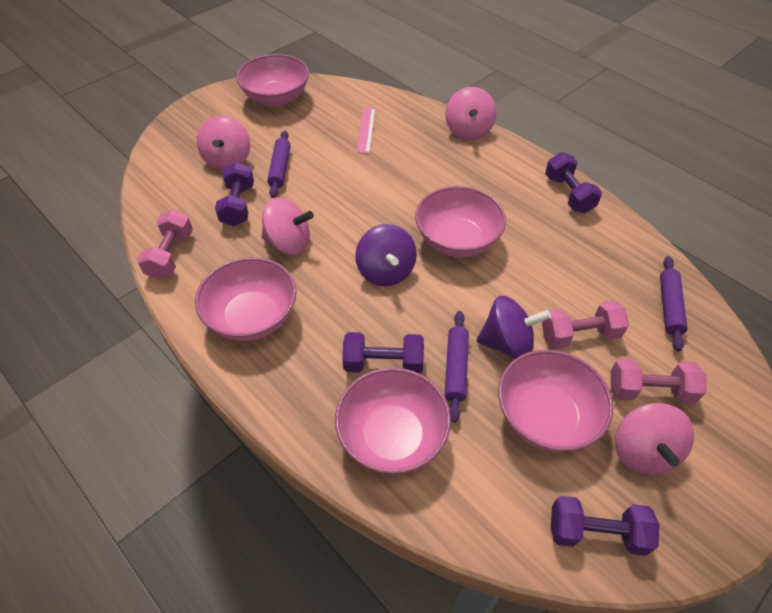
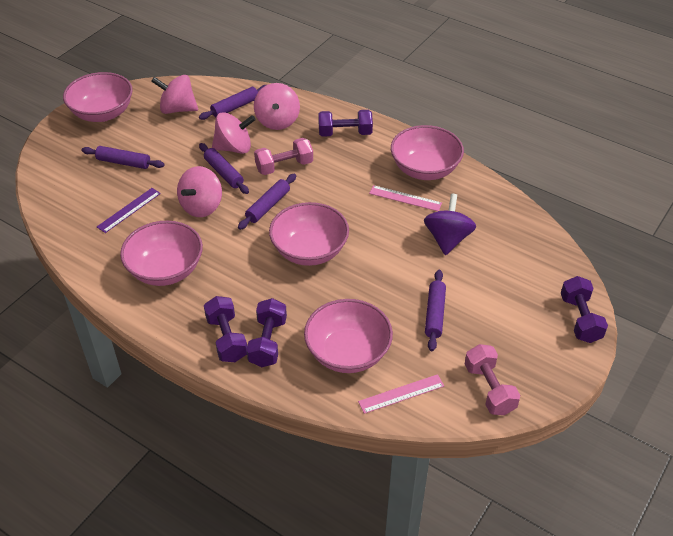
pink dumbbell: 3 -> 2
pink ruler: 1 -> 2
purple rolling pin: 3 -> 5
purple ruler: 0 -> 1
purple spinning top: 2 -> 1

